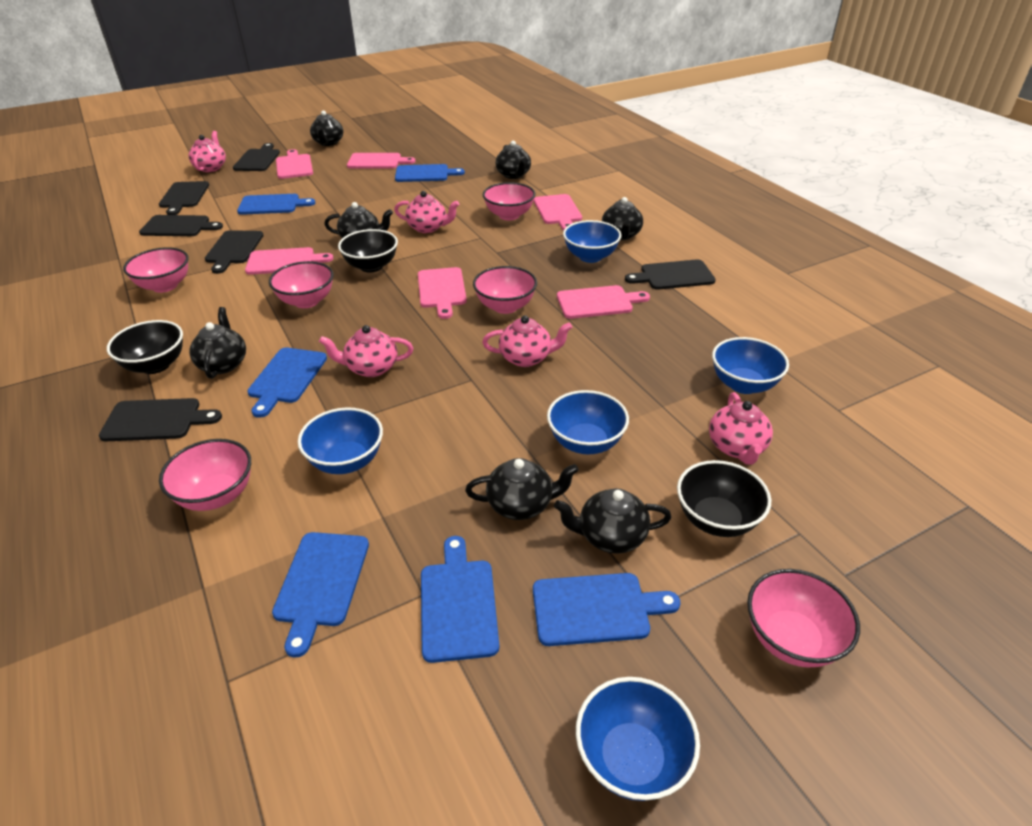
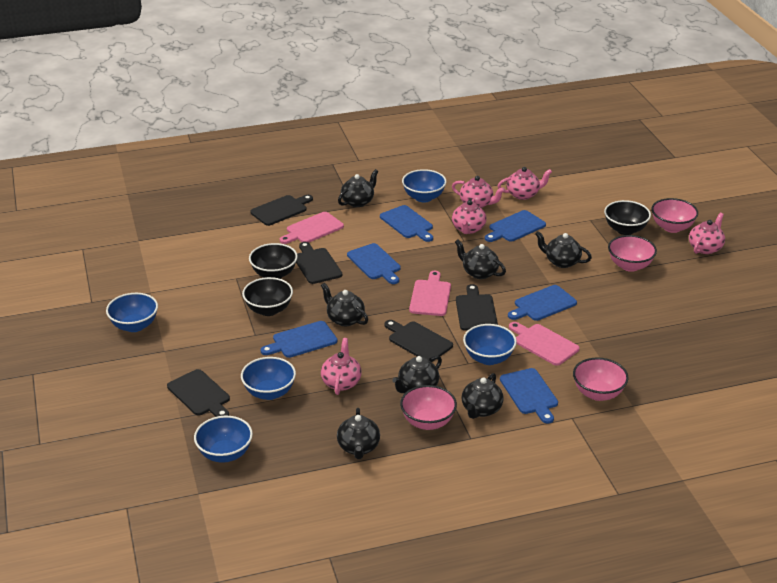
black cutting board: 6 -> 5
pink bowl: 6 -> 4
pink cutting board: 6 -> 3

